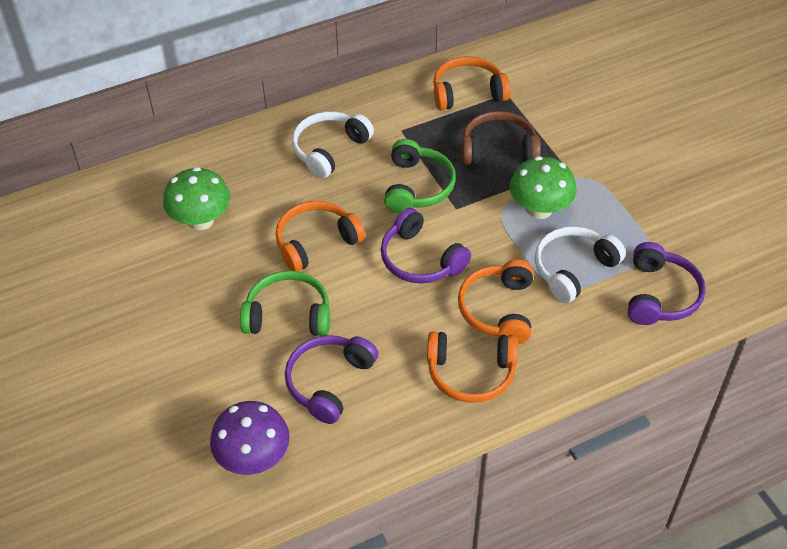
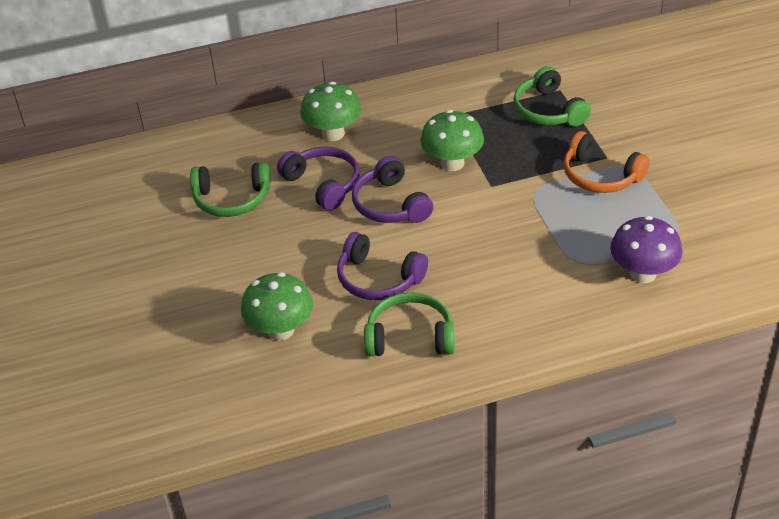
brown headphones: 1 -> 0
green headphones: 2 -> 3
green mushroom: 2 -> 3
orange headphones: 4 -> 1
white headphones: 2 -> 0

